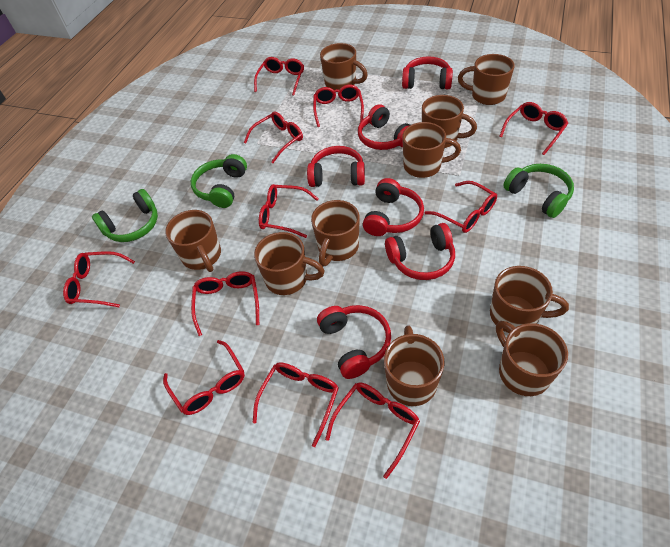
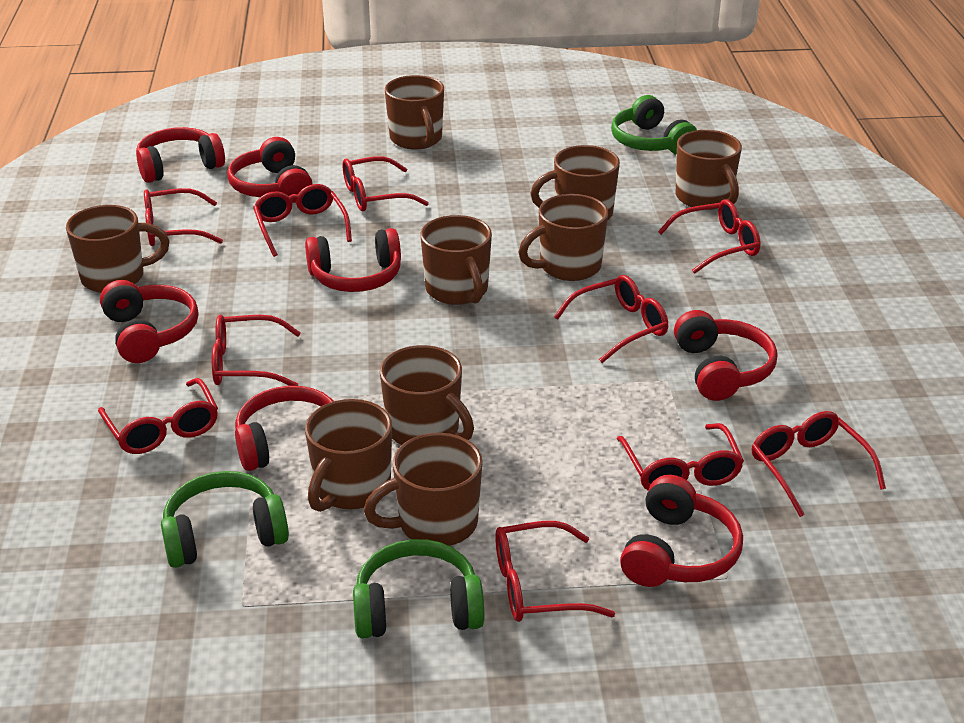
brown mug: 10 -> 9
red glasses: 11 -> 10
red headphones: 6 -> 7

